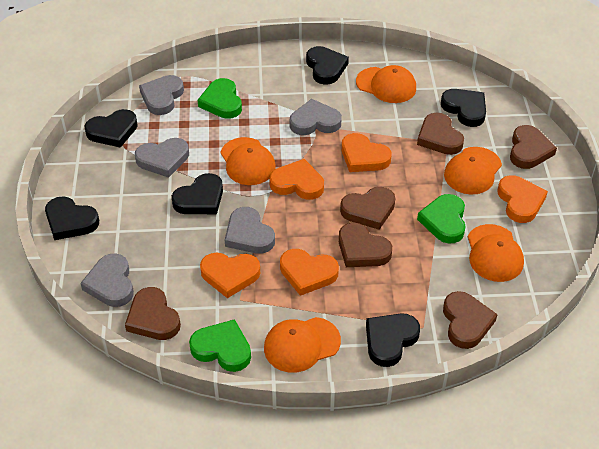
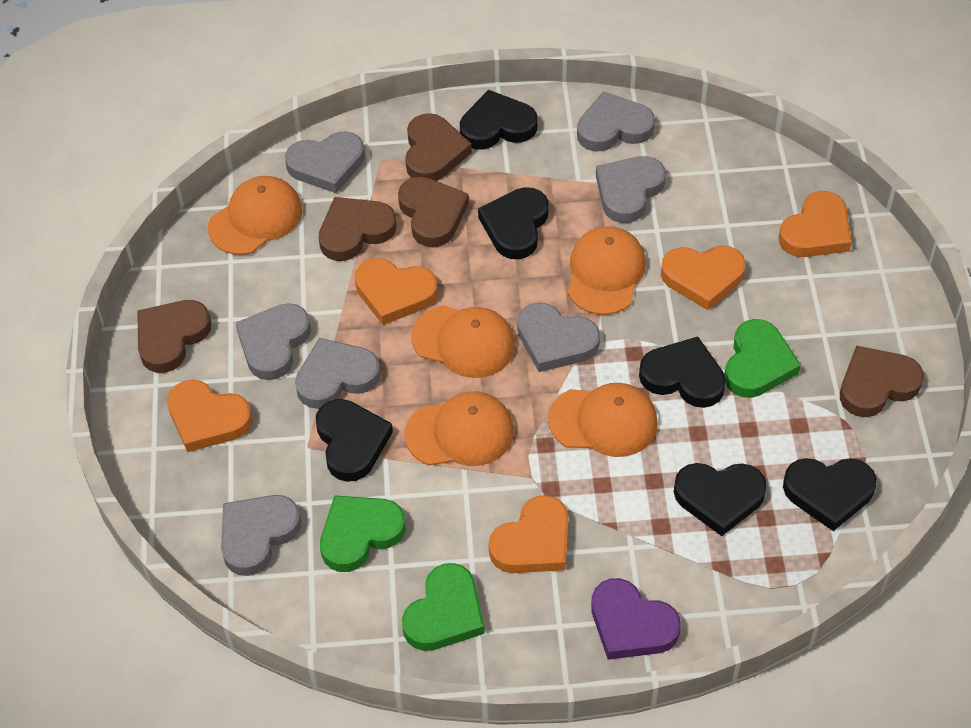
brown heart: 6 -> 5
grey heart: 5 -> 7
purple heart: 0 -> 1

